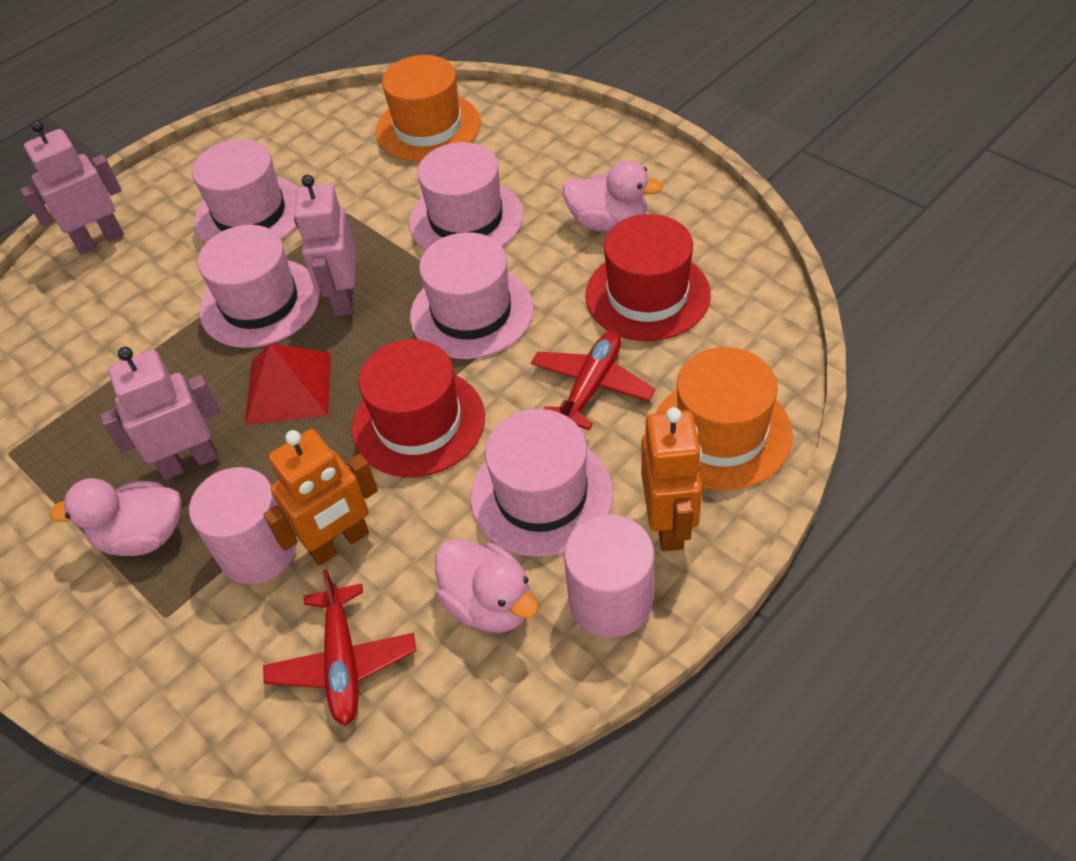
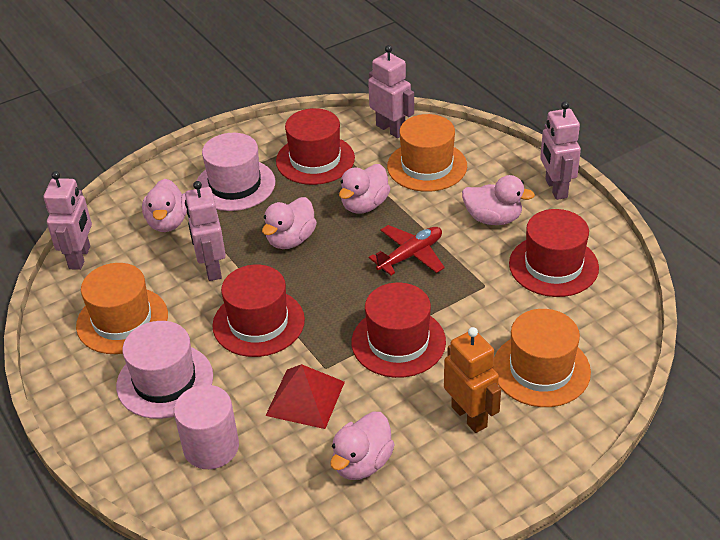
orange hat: 2 -> 3
orange robot: 2 -> 1
pink cylinder: 2 -> 1
pink duck: 3 -> 5
pink hat: 5 -> 2
pink robot: 3 -> 4
red hat: 2 -> 4
red plane: 2 -> 1

